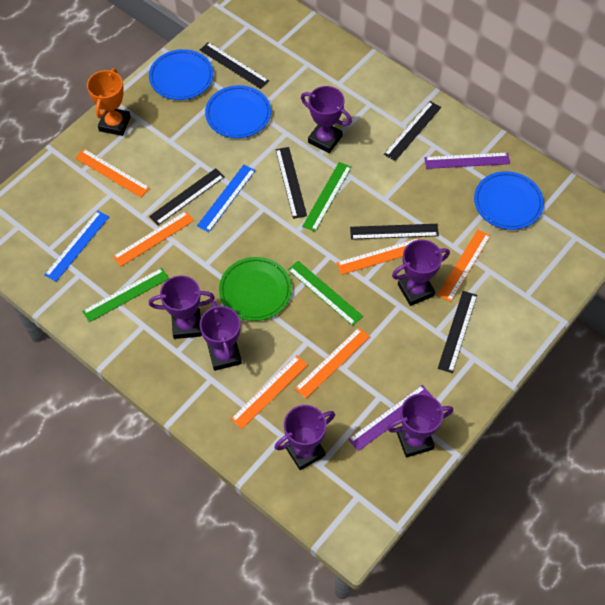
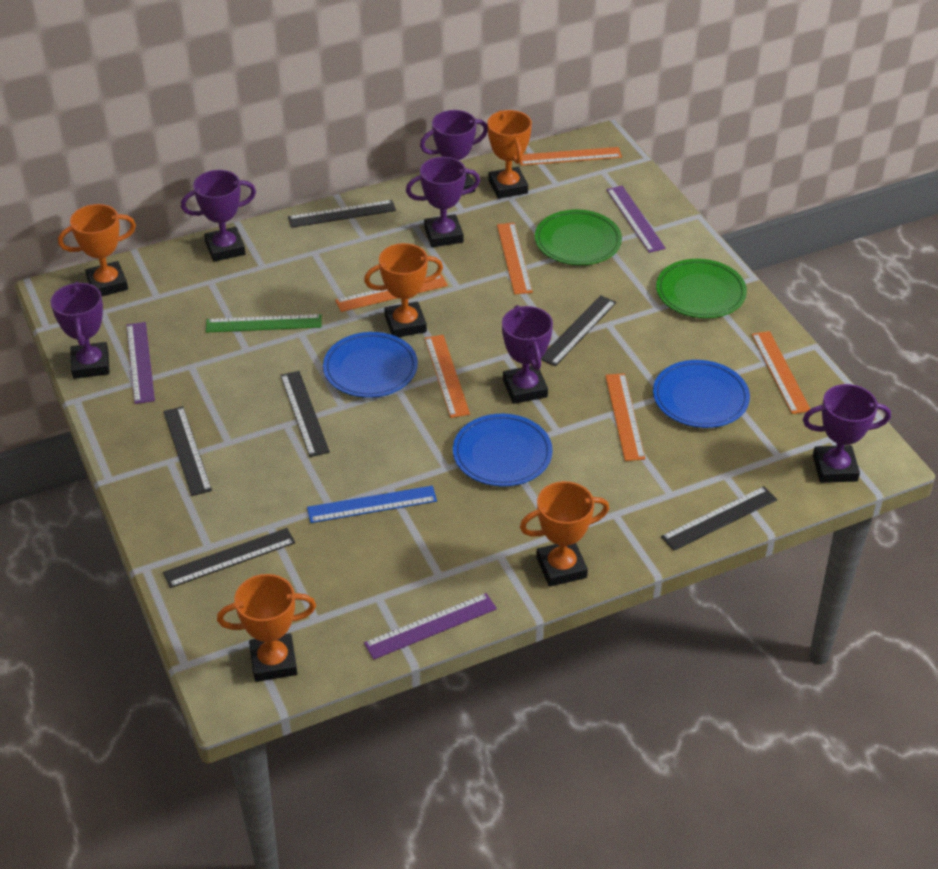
blue ruler: 2 -> 1
green plate: 1 -> 2
green ruler: 3 -> 1
orange trophy: 1 -> 5
purple ruler: 2 -> 3

